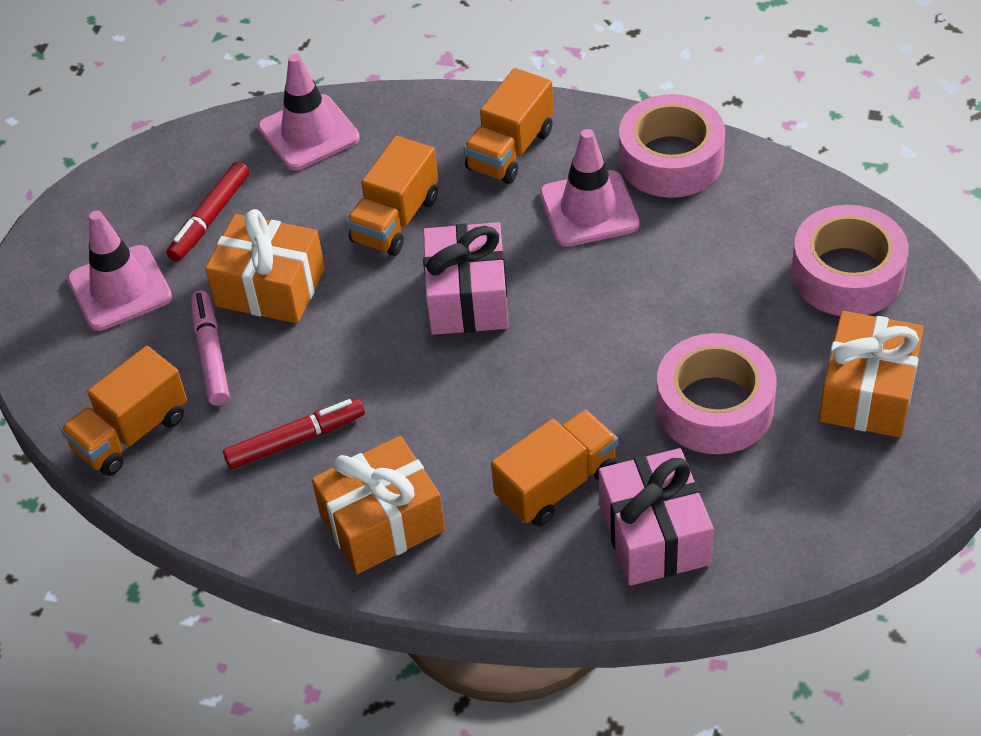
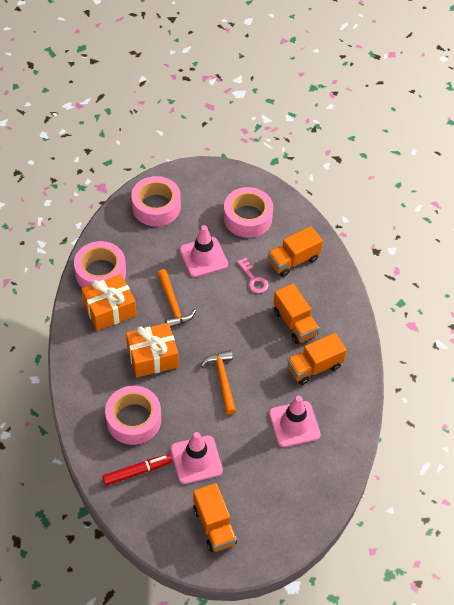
orange gift: 3 -> 2
orange hammer: 0 -> 2
pink gift: 2 -> 0
pink key: 0 -> 1
pink marker: 1 -> 0
pink tape: 3 -> 4
red marker: 2 -> 1

